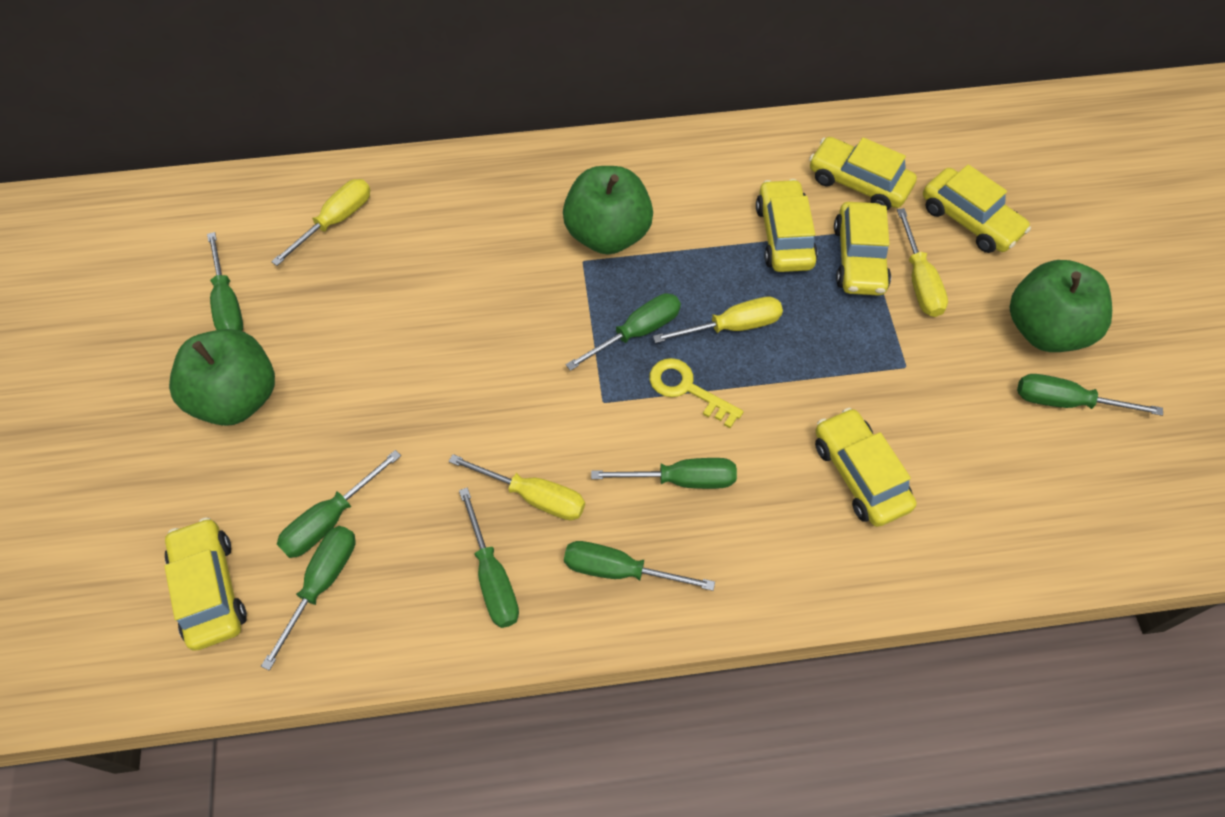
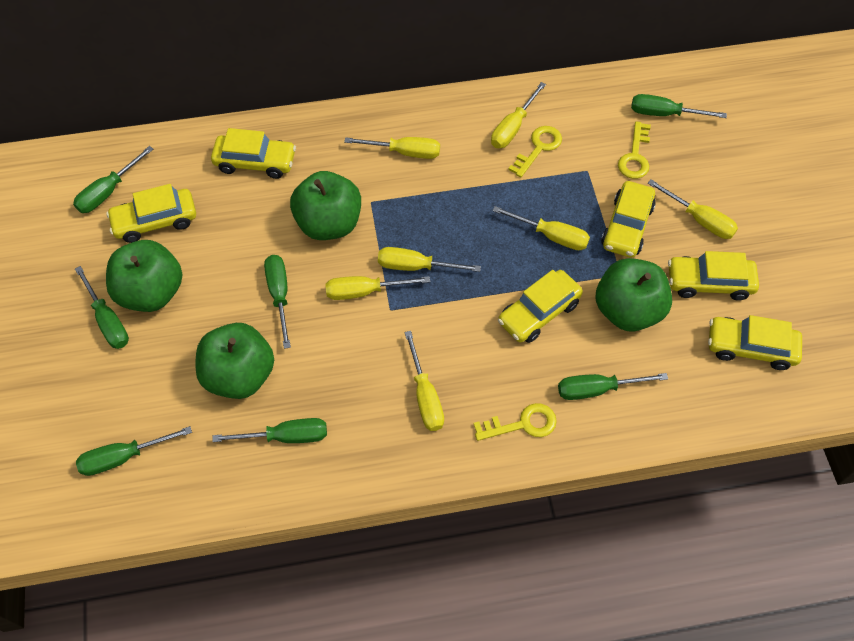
green apple: 3 -> 4
green screwdriver: 8 -> 7
yellow key: 1 -> 3
yellow screwdriver: 4 -> 7

